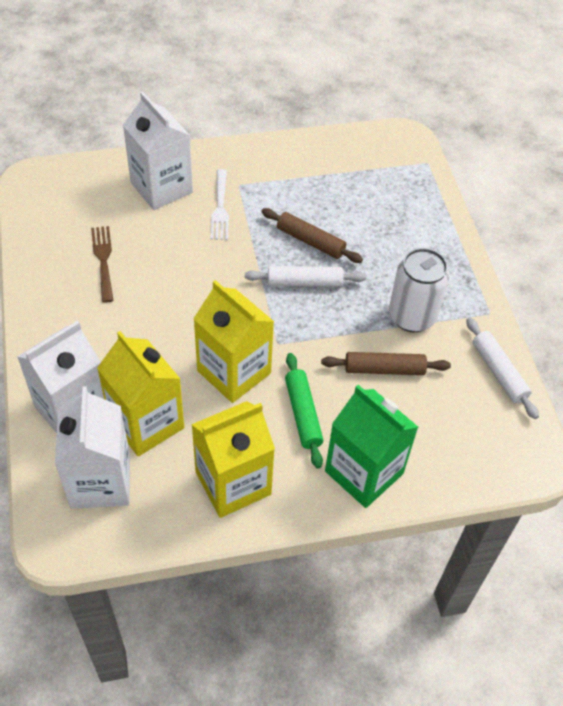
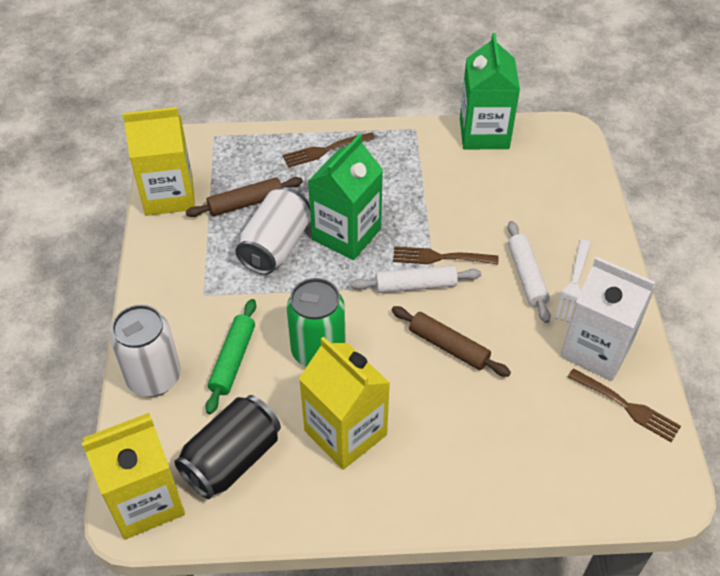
black can: 0 -> 1
brown fork: 1 -> 3
green can: 0 -> 1
green carton: 1 -> 2
white can: 1 -> 2
white carton: 3 -> 1

